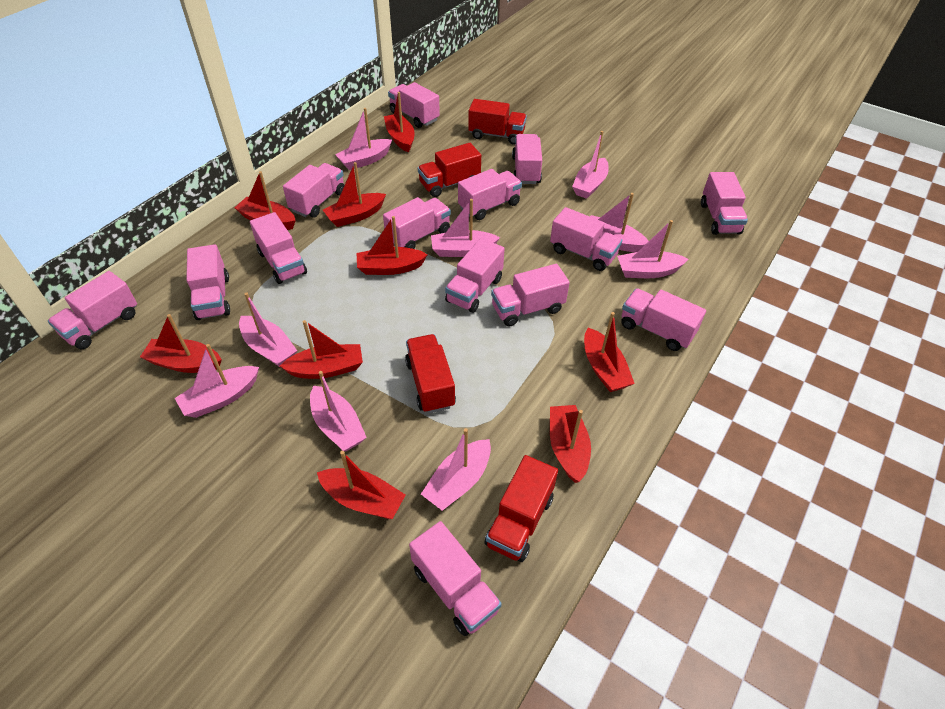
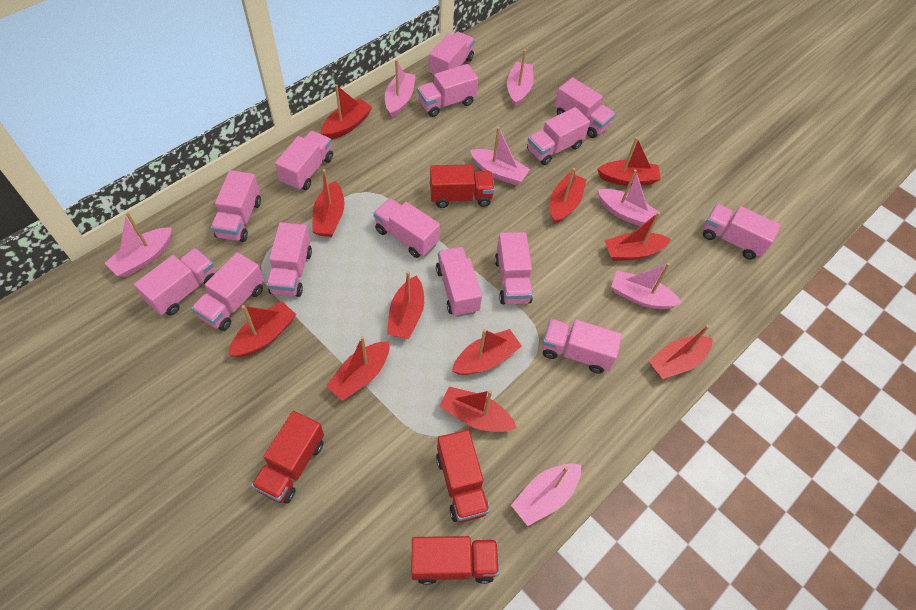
pink boat: 9 -> 7
red boat: 9 -> 11

